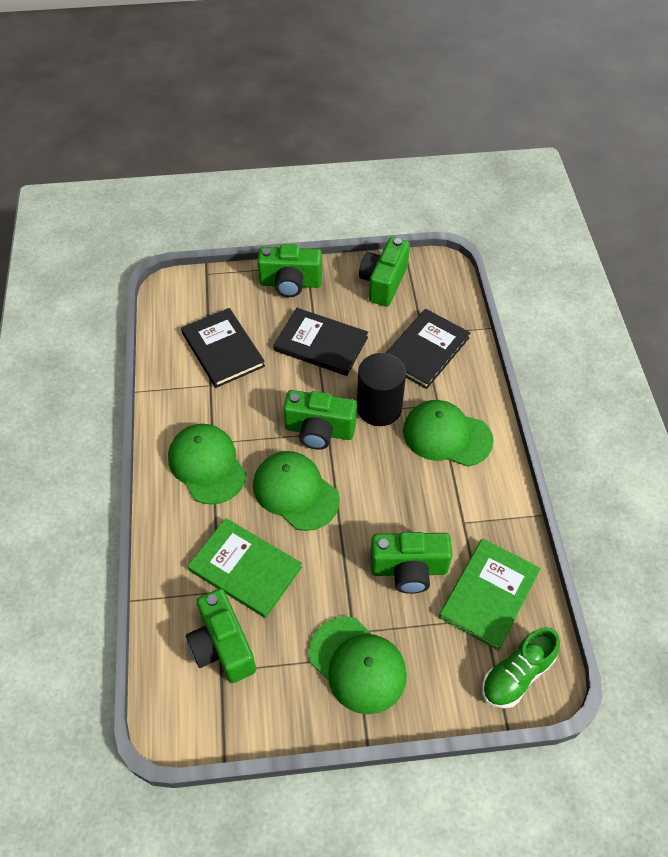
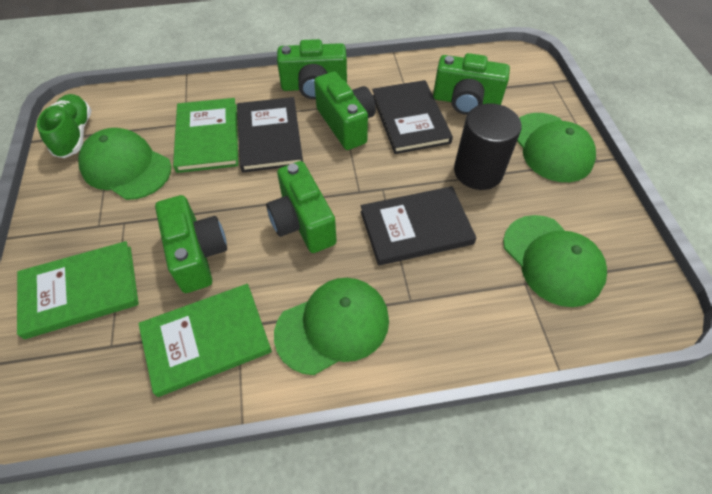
green book: 2 -> 3

